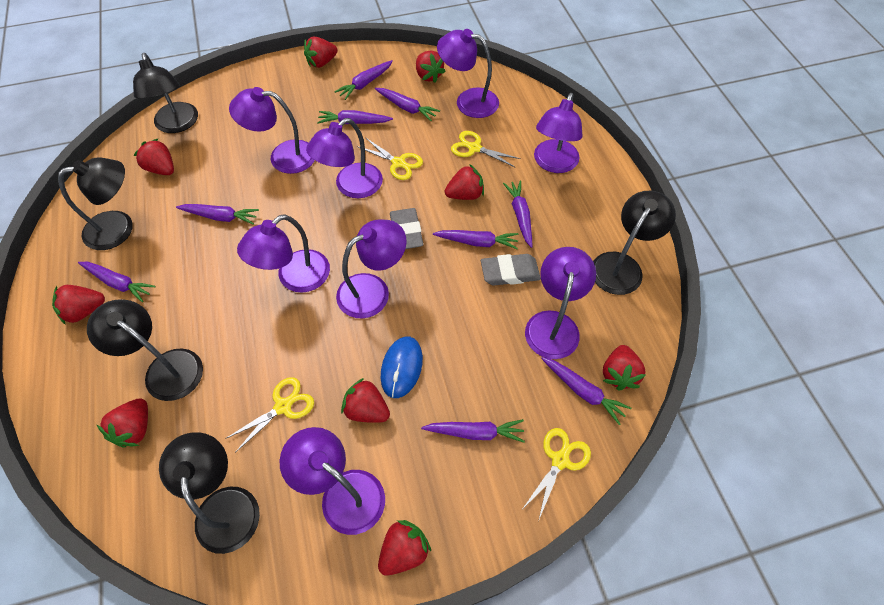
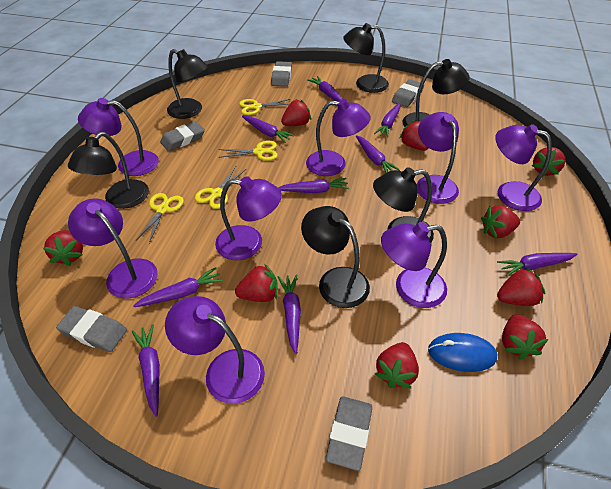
black lamp: 5 -> 6
grey eraser: 2 -> 5

